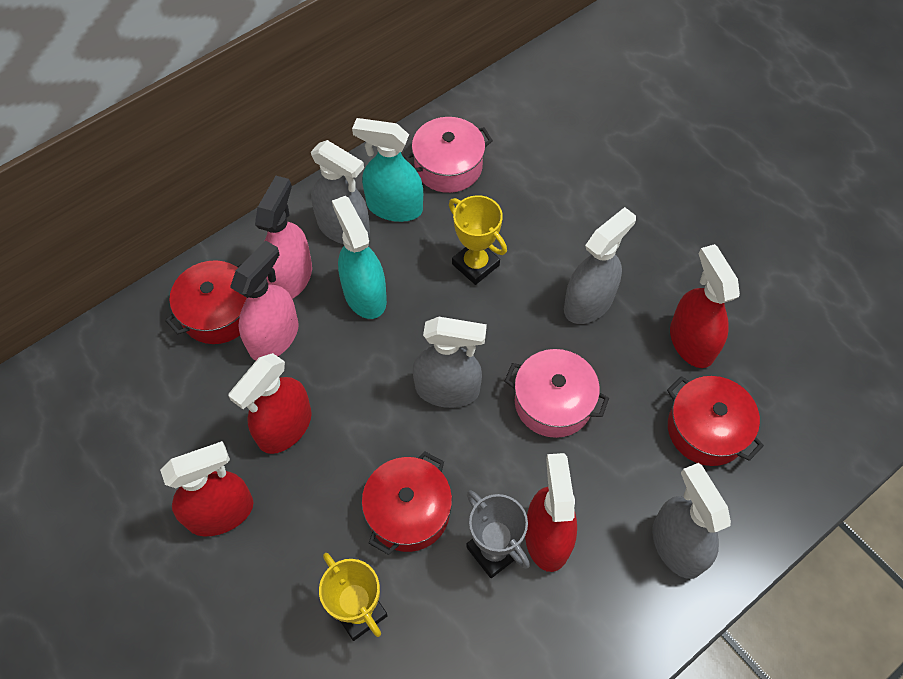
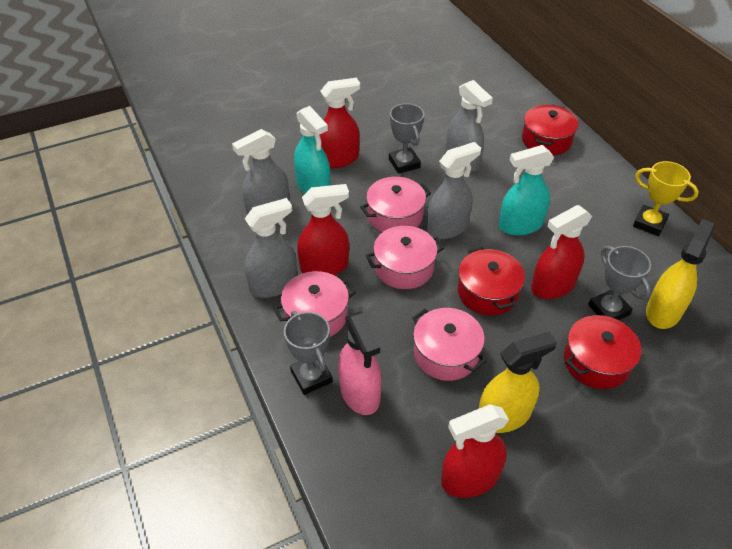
grey trophy: 1 -> 3
pink pot: 2 -> 4
pink spray bottle: 2 -> 1
yellow spray bottle: 0 -> 2
yellow trophy: 2 -> 1

